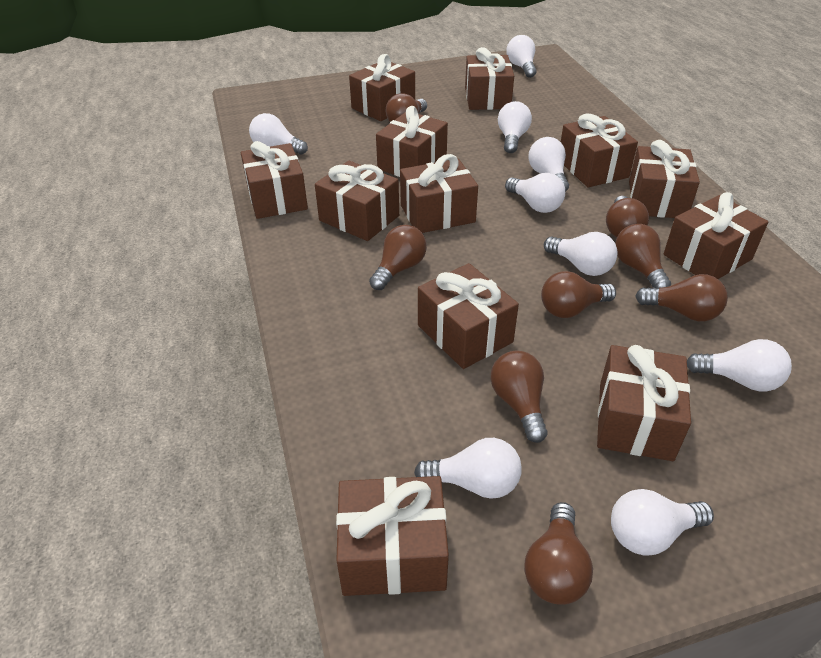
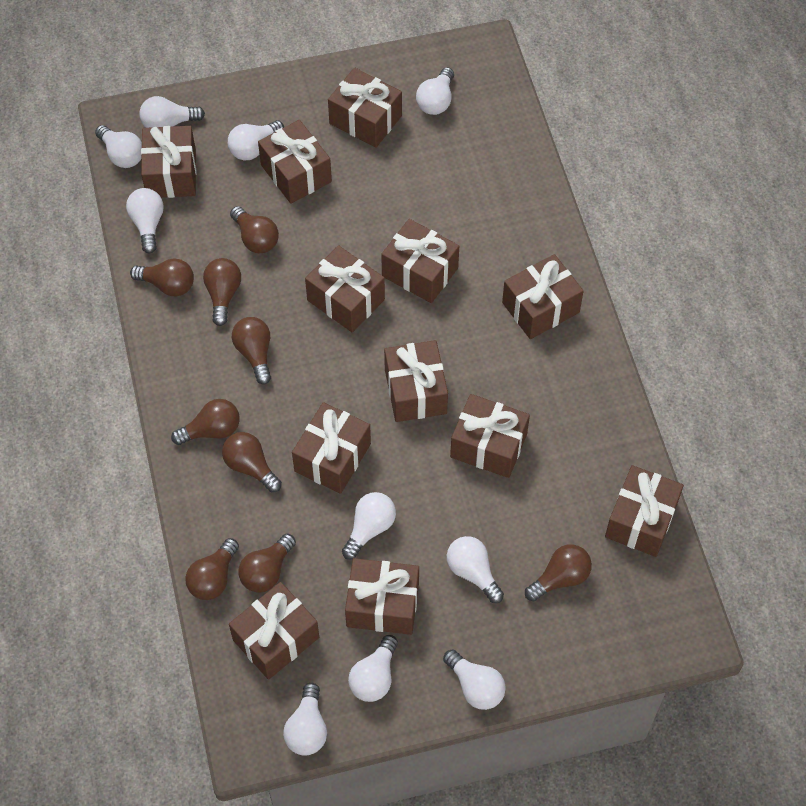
brown light bulb: 8 -> 9
white light bulb: 9 -> 10

